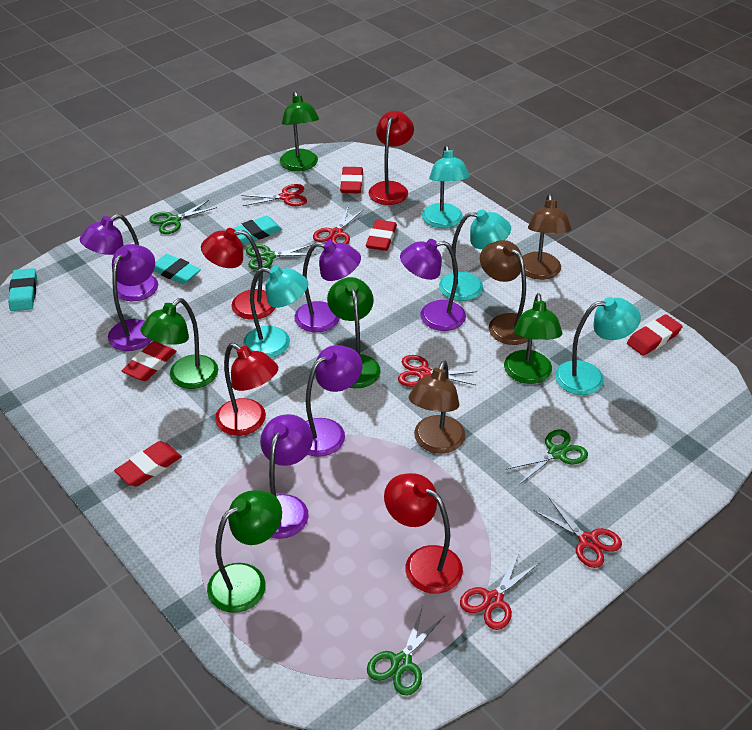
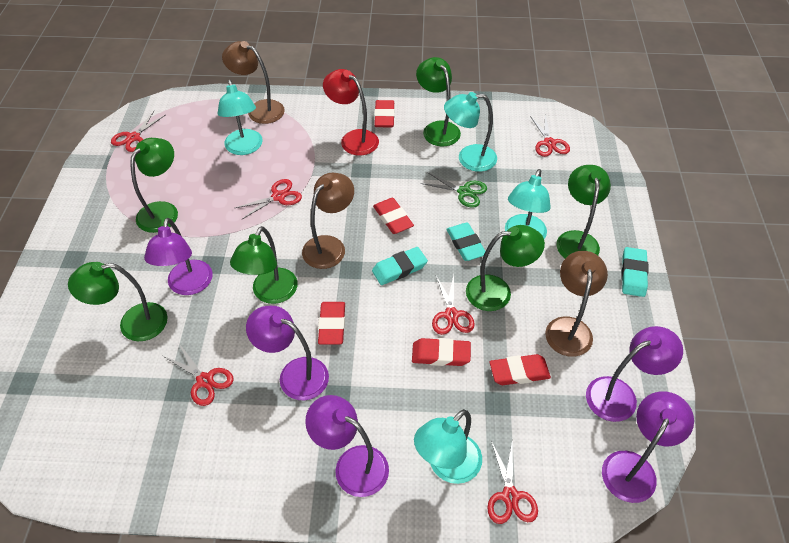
green lamp: 5 -> 6
green scissors: 4 -> 1
purple lamp: 6 -> 5
red lamp: 4 -> 1
red scissors: 5 -> 6

